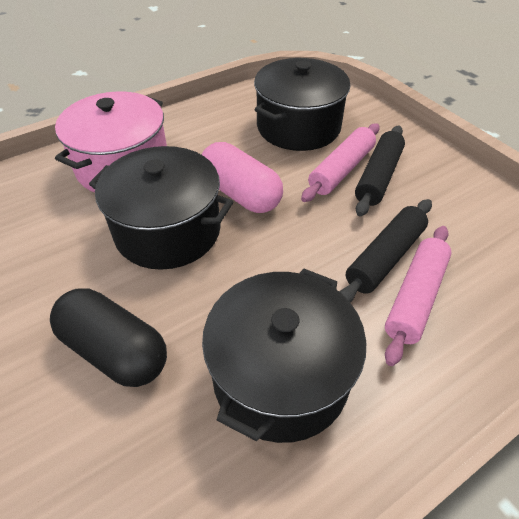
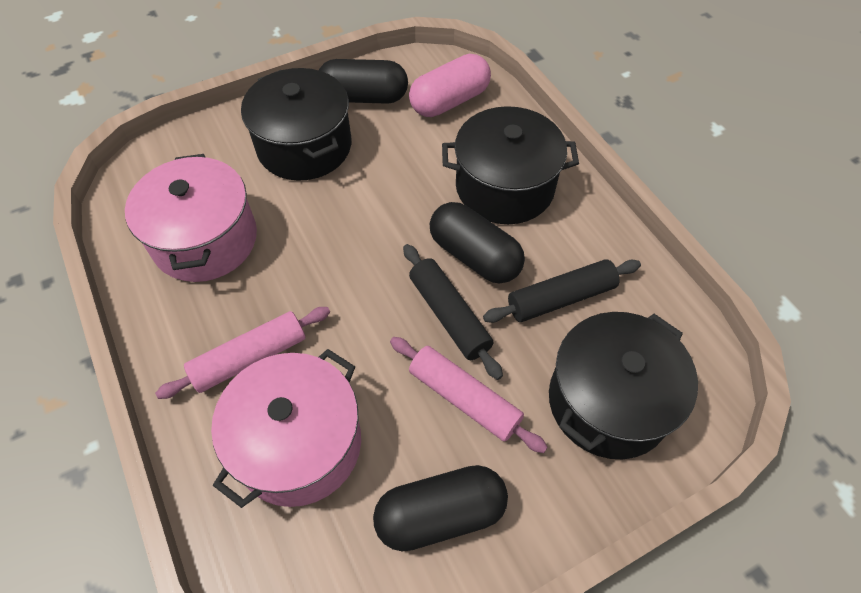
black capsule: 1 -> 3
pink pot: 1 -> 2

